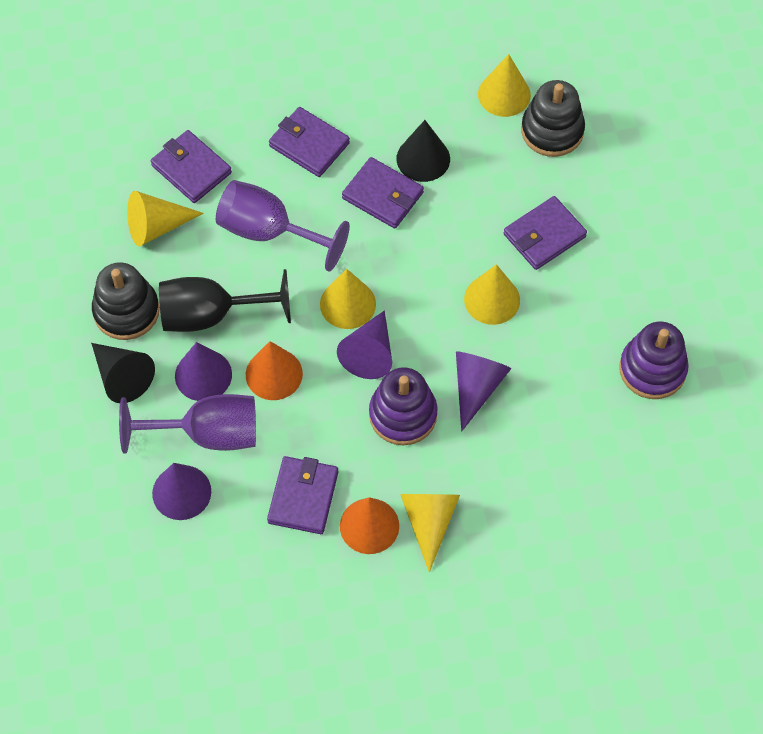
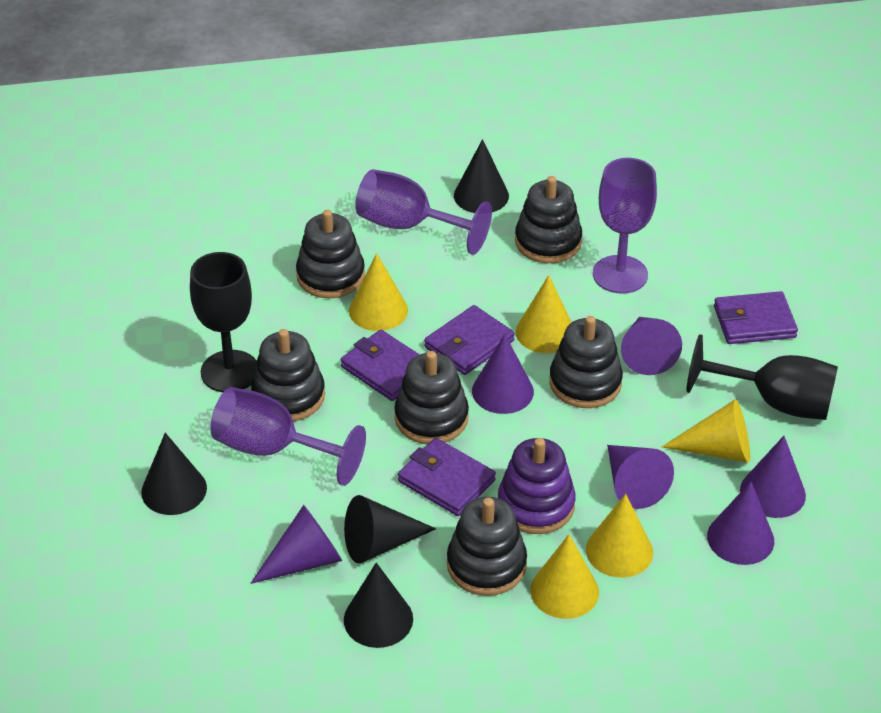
black cone: 2 -> 4
black goblet: 1 -> 2
black stacking toy: 2 -> 6
orange cone: 2 -> 0
purple cone: 4 -> 6
purple goblet: 2 -> 3
purple stacking toy: 2 -> 1
purple wallet: 5 -> 4

